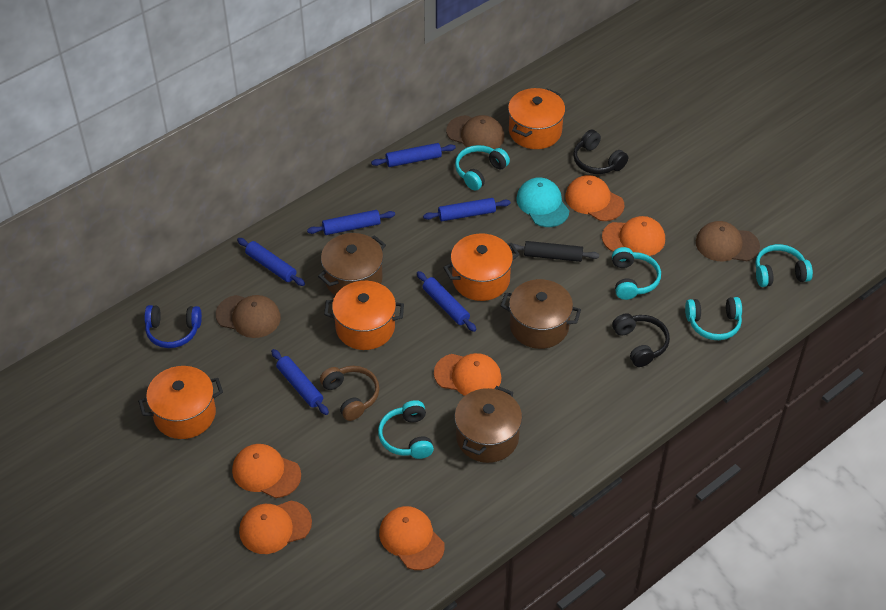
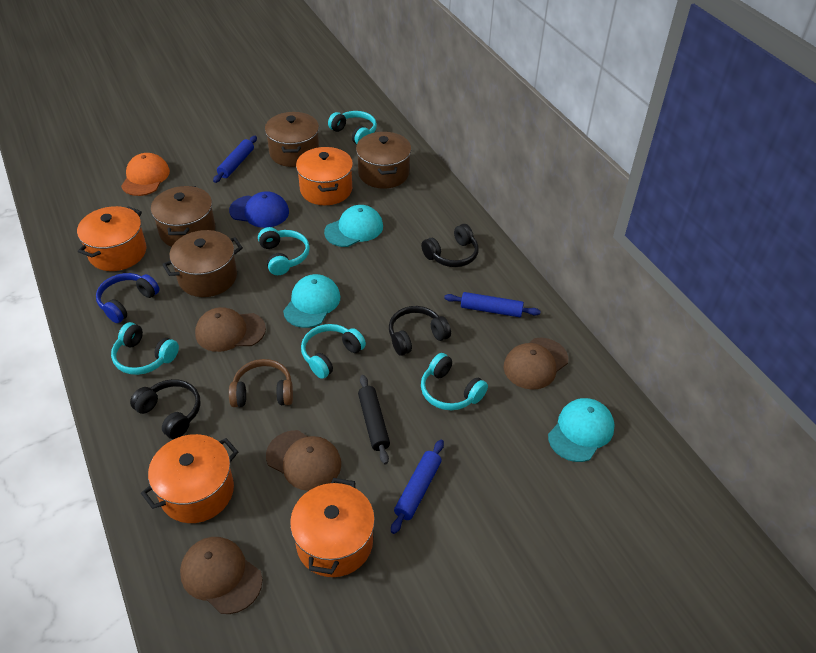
black headphones: 2 -> 3
blue cap: 0 -> 1
blue rolling pin: 6 -> 3
brown cap: 3 -> 4
brown pot: 3 -> 4
orange cap: 6 -> 1
turquoise cap: 1 -> 3

